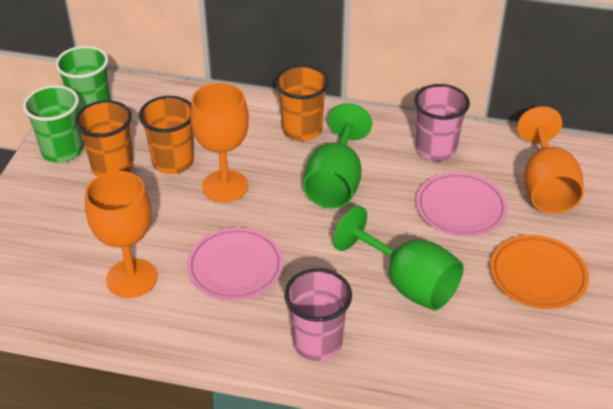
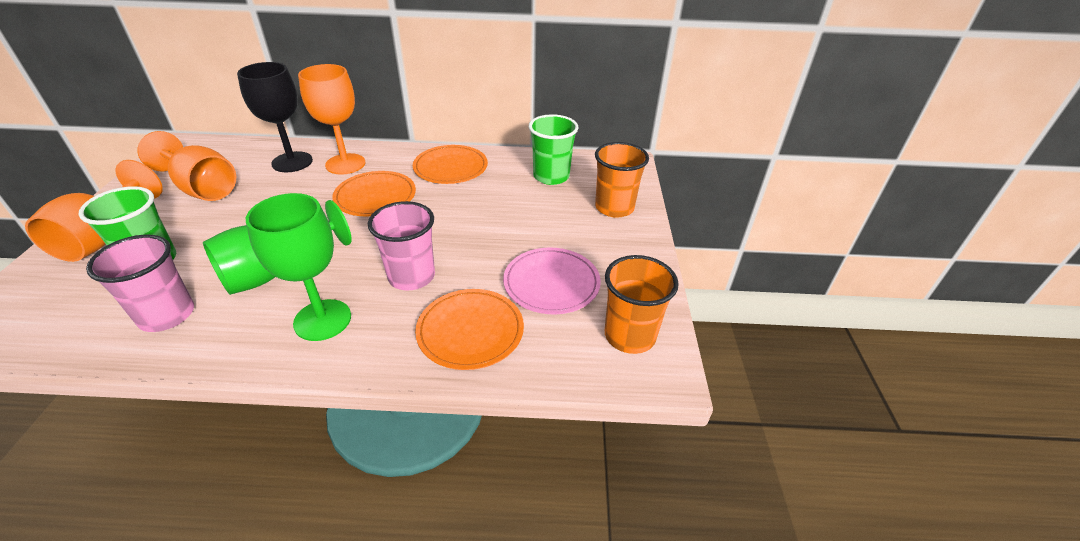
black goblet: 0 -> 1
orange cup: 3 -> 2
orange plate: 1 -> 3
pink plate: 2 -> 1

